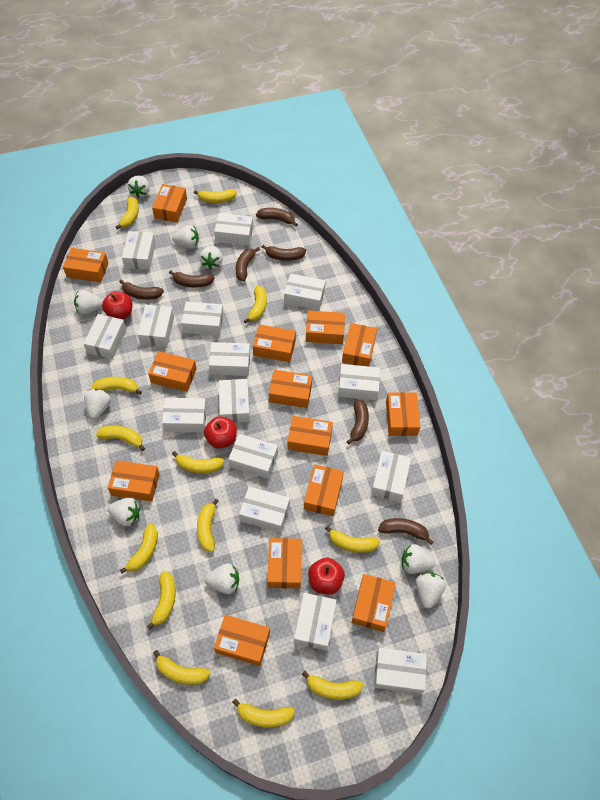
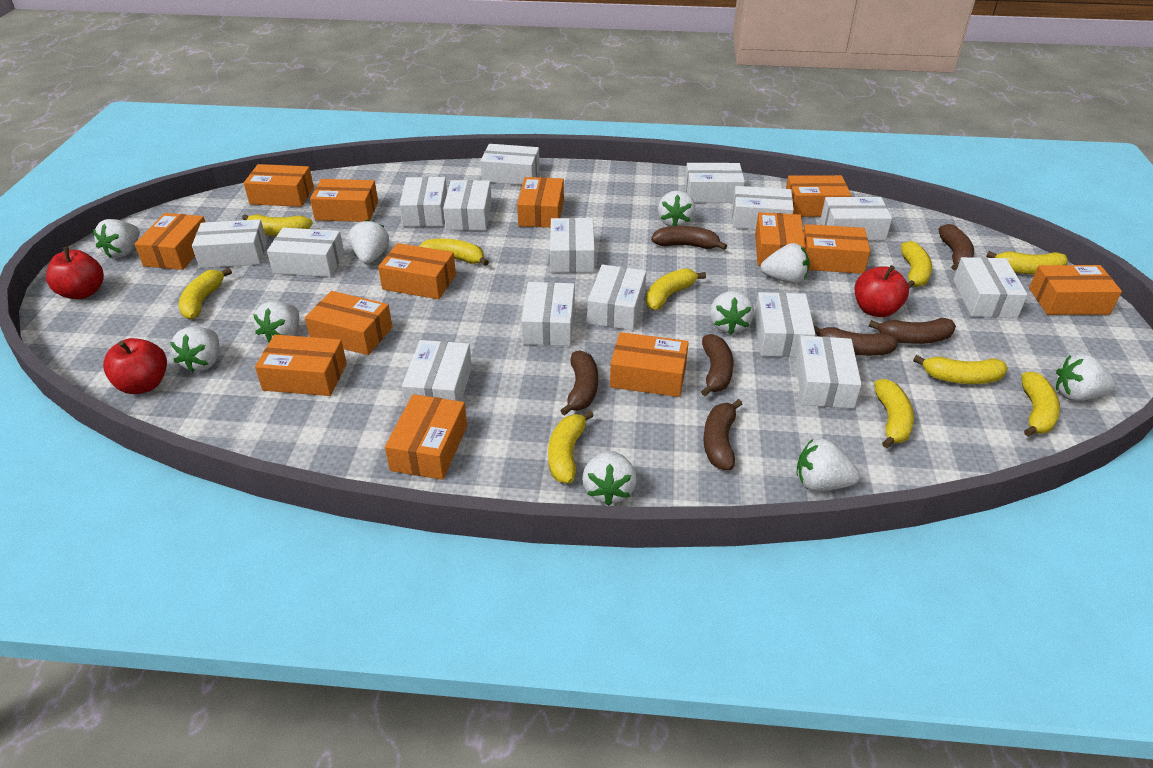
orange box: 14 -> 13
white strawberry: 9 -> 10
yellow banana: 13 -> 10

